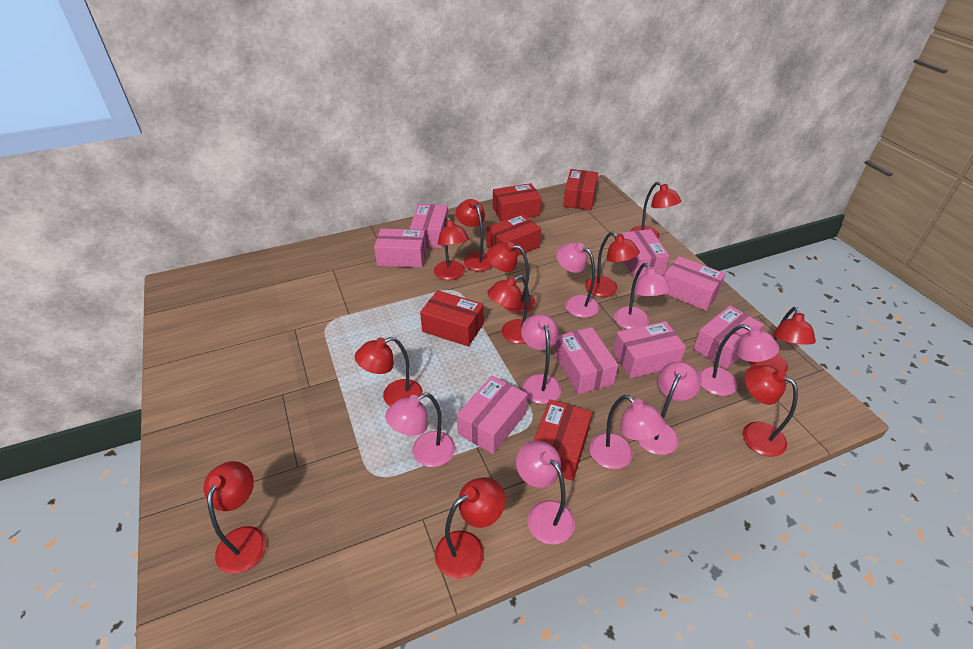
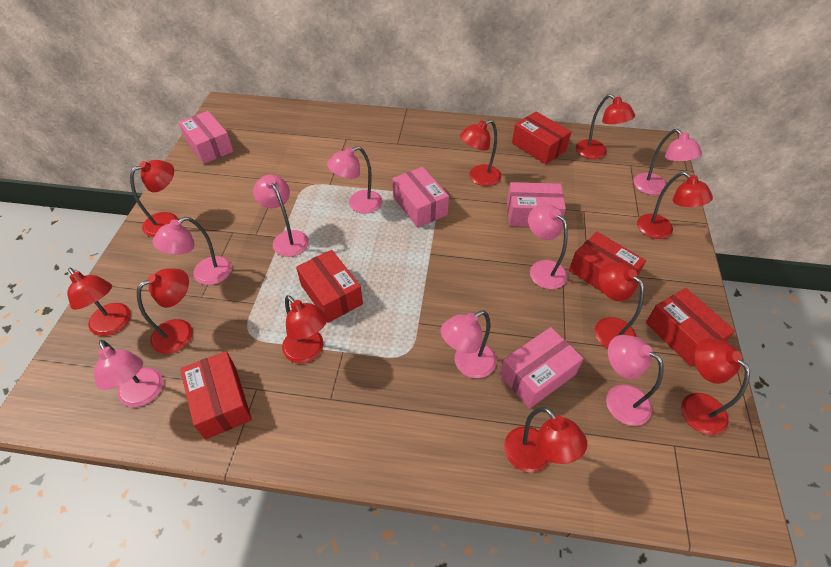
pink box: 8 -> 4
red lamp: 11 -> 10

